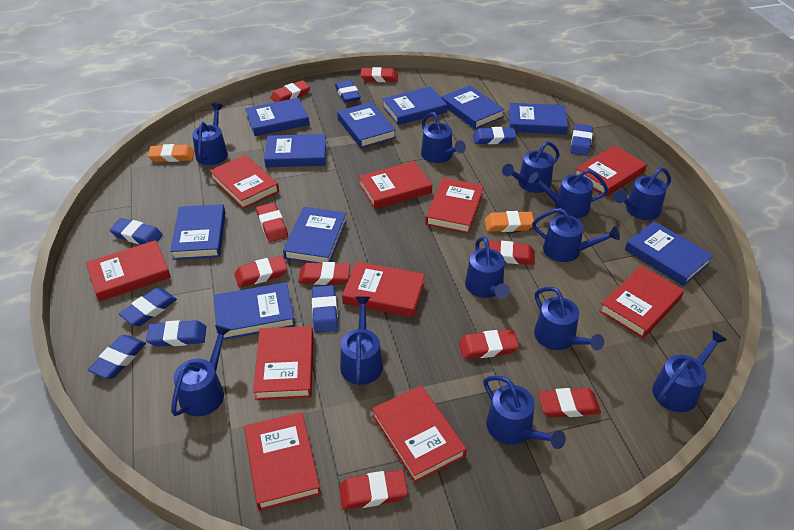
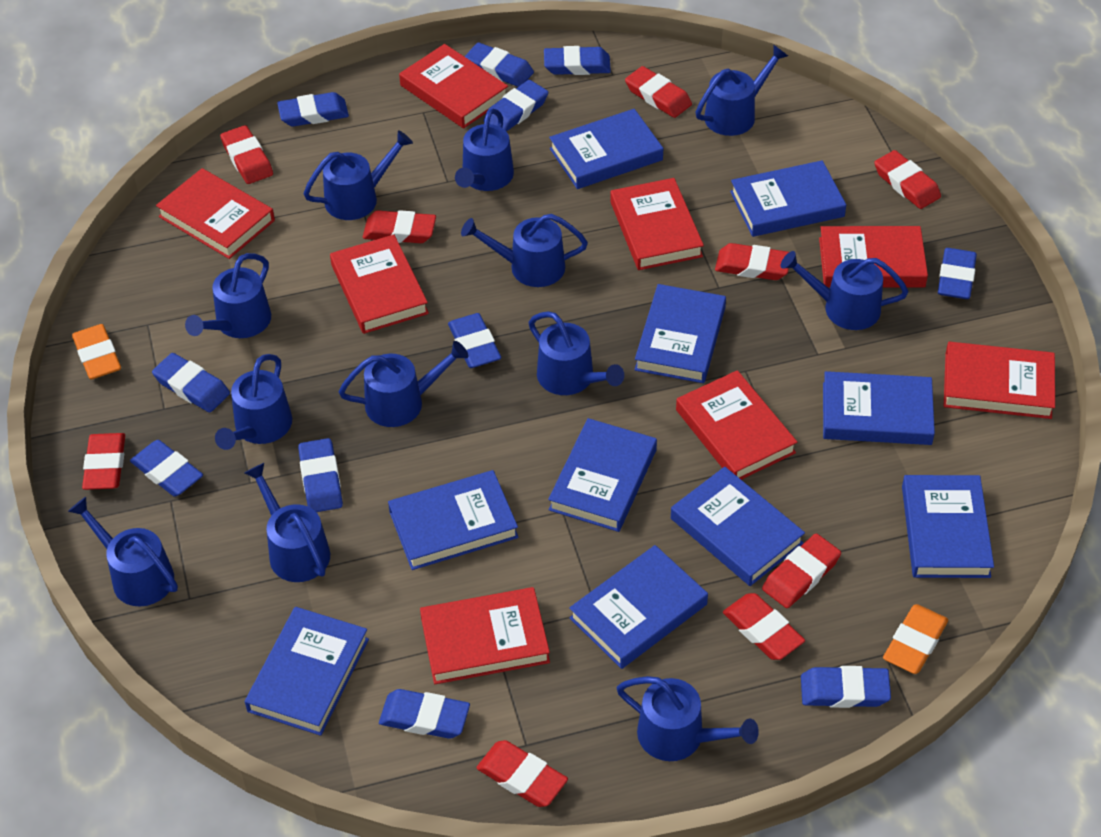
blue eraser: 8 -> 11
red book: 10 -> 8

